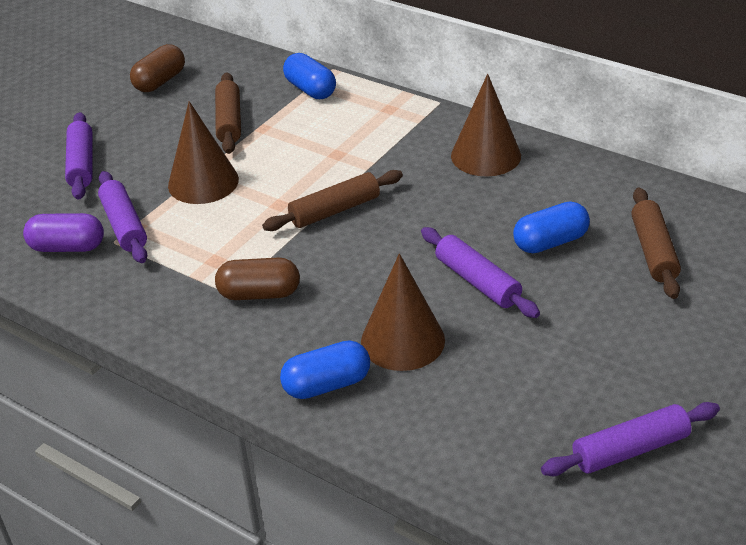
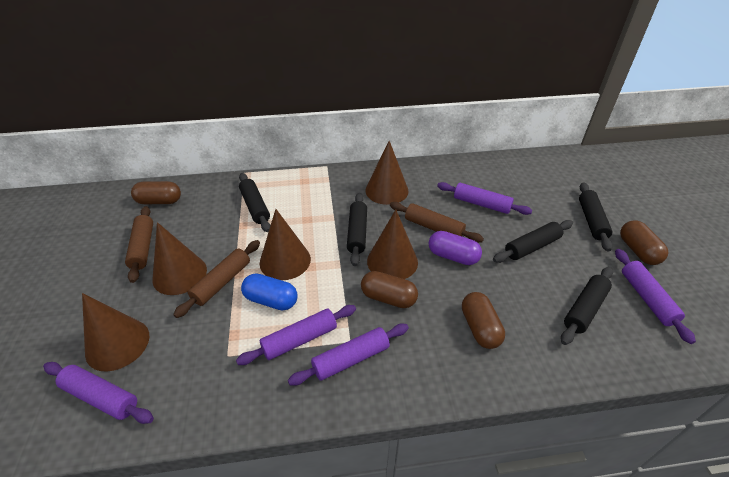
black rolling pin: 0 -> 5
blue capsule: 3 -> 1
brown capsule: 2 -> 4
brown cone: 3 -> 5
purple rolling pin: 4 -> 5

